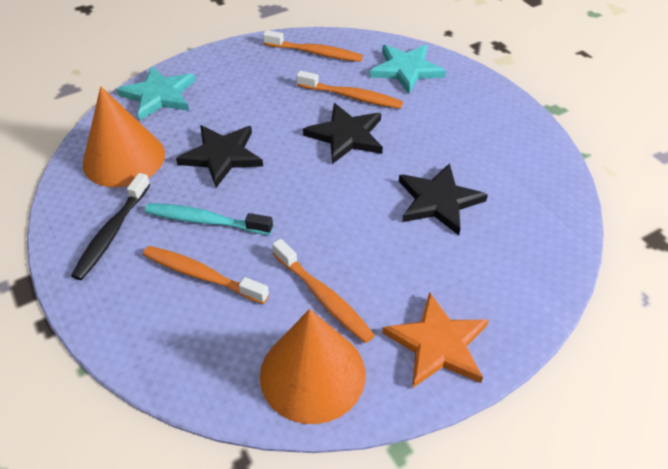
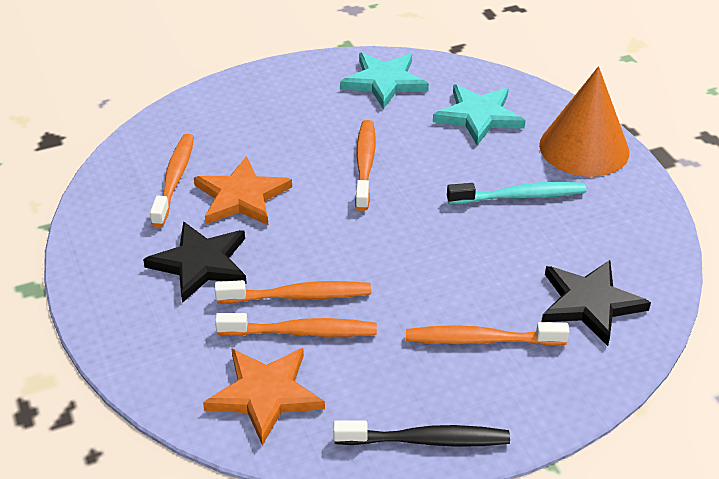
black star: 3 -> 2
orange cone: 2 -> 1
orange star: 1 -> 2
orange toothbrush: 4 -> 5

